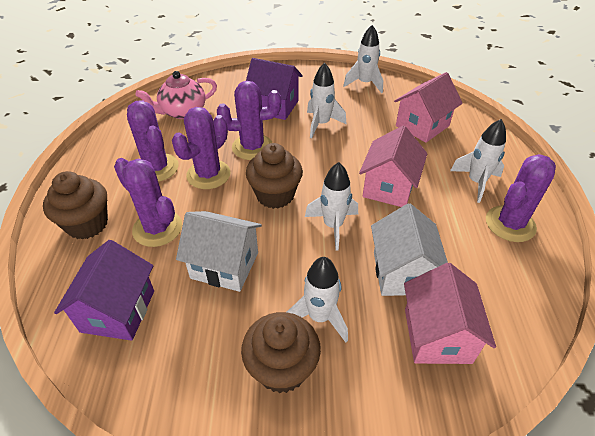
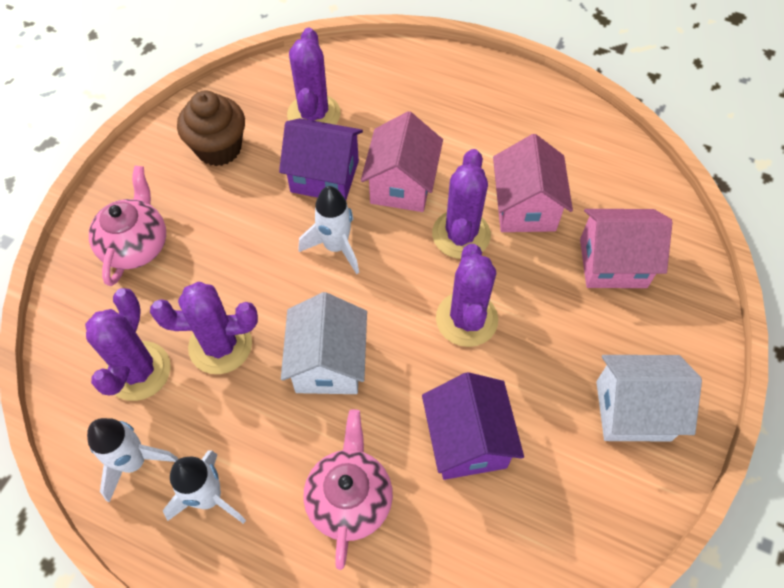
brown cupcake: 3 -> 1
pink teapot: 1 -> 2
white rocket: 5 -> 3

